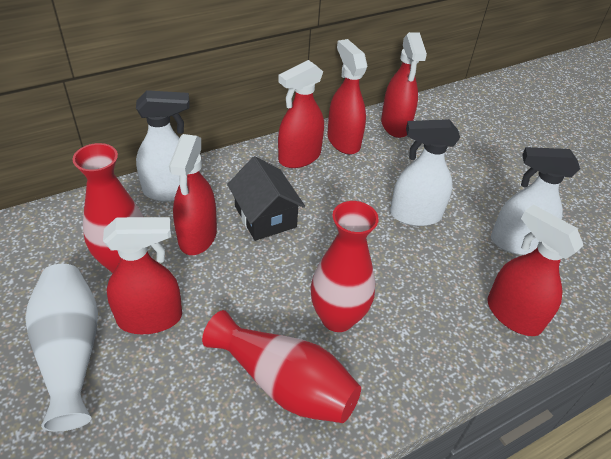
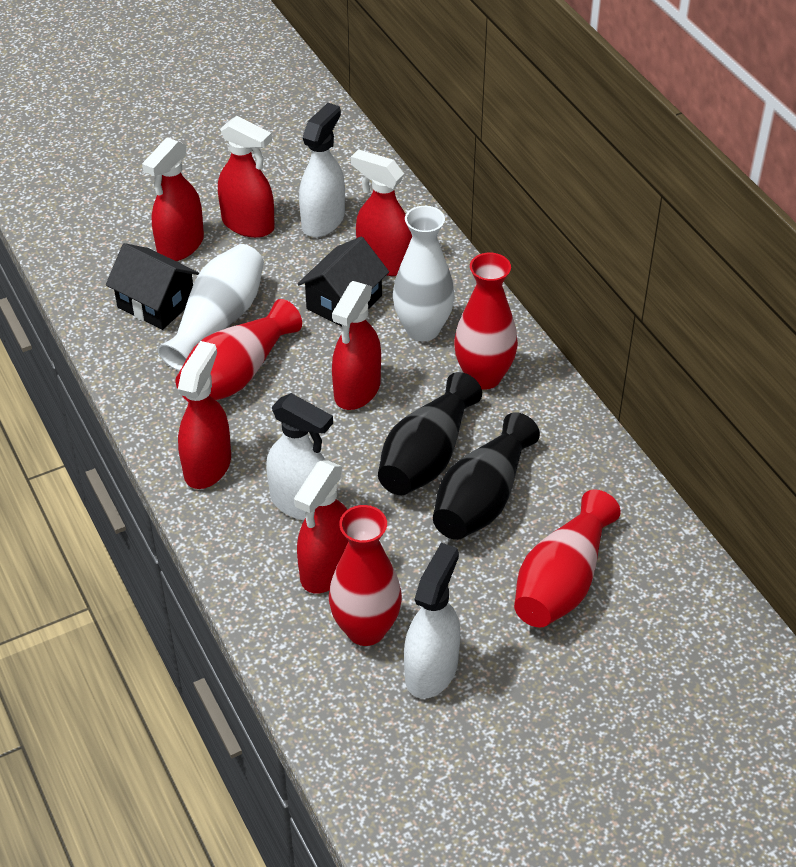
black house: 1 -> 2
black vase: 0 -> 2
red vase: 3 -> 4
white vase: 1 -> 2

